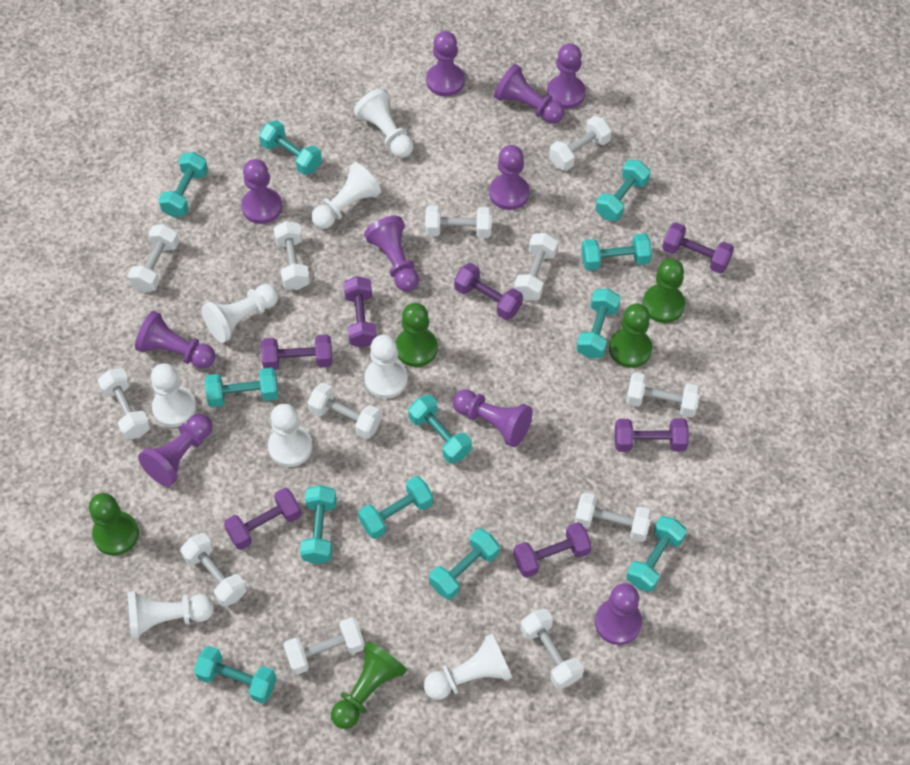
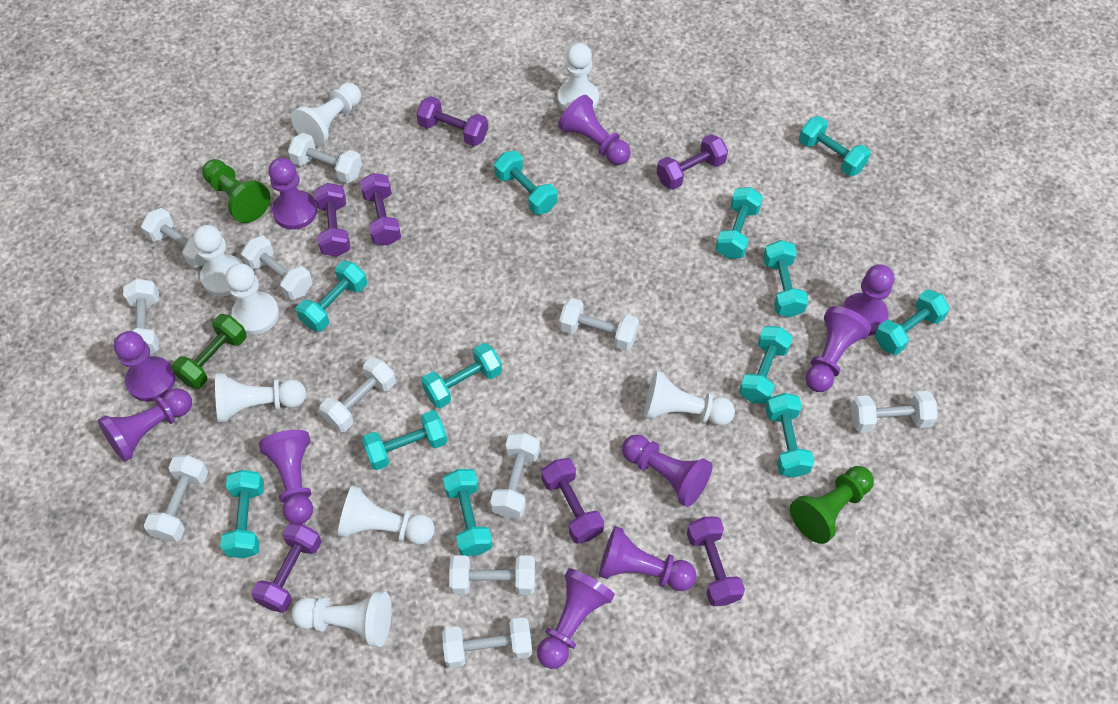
green dumbbell: 0 -> 1
green pawn: 5 -> 2
white dumbbell: 12 -> 11

